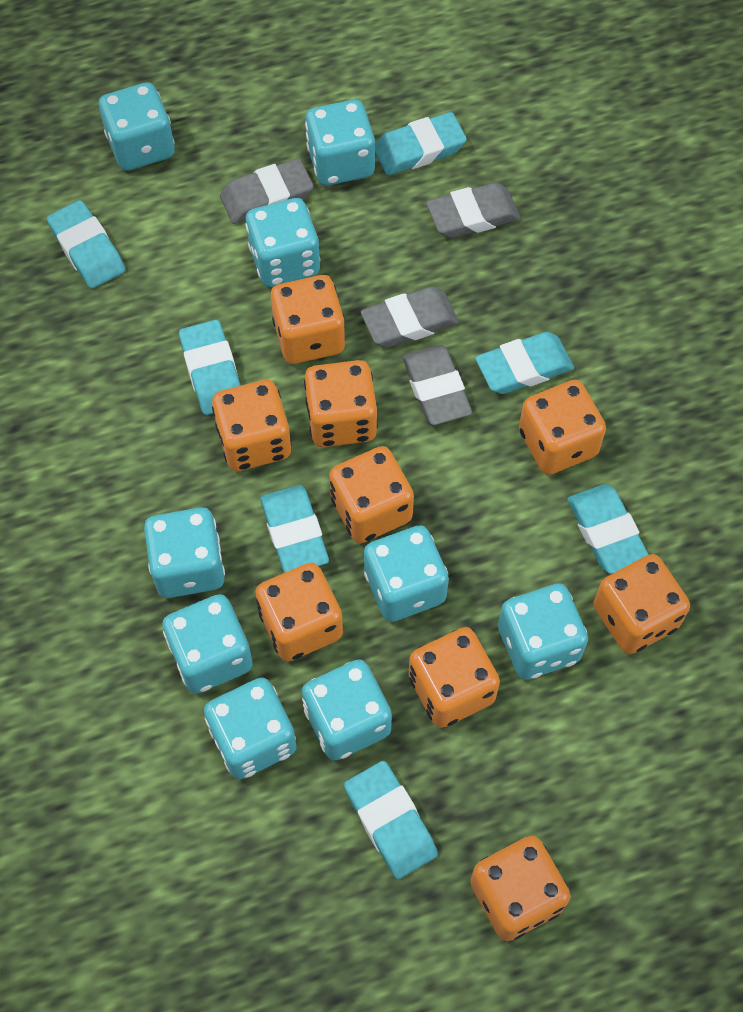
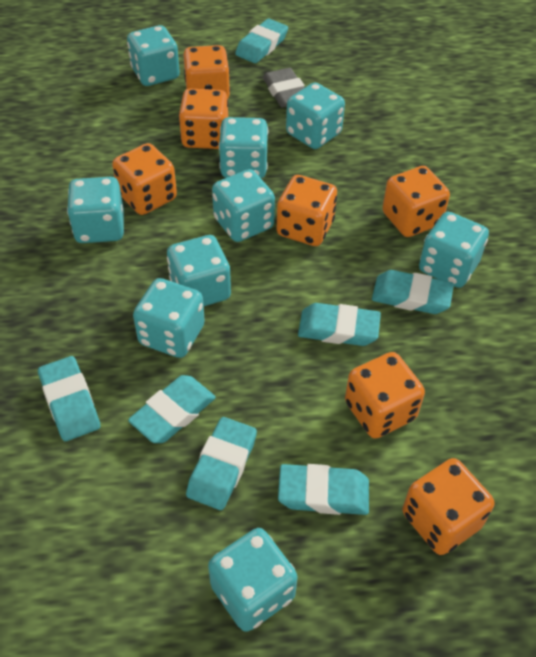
grey eraser: 4 -> 1
orange dice: 9 -> 7

